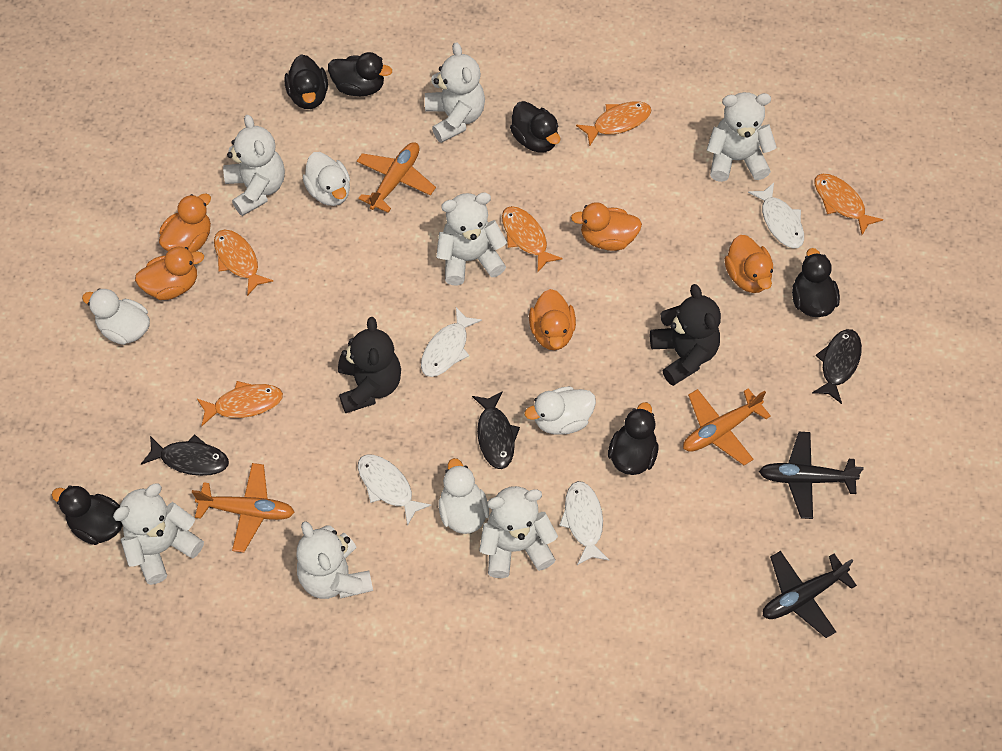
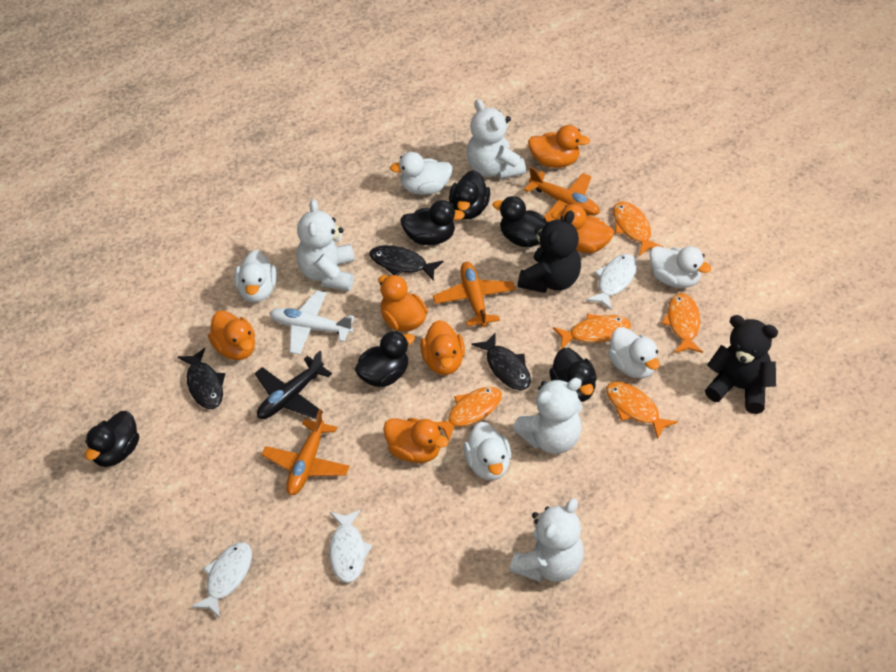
black plane: 2 -> 1
orange duck: 5 -> 6
white duck: 4 -> 5
white fish: 4 -> 3
white plane: 0 -> 1
white teddy bear: 7 -> 4

